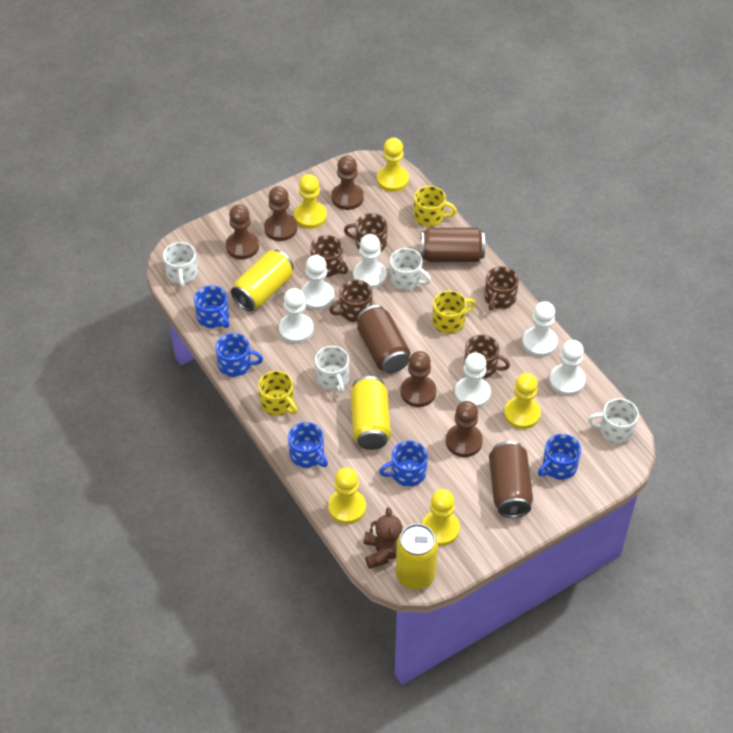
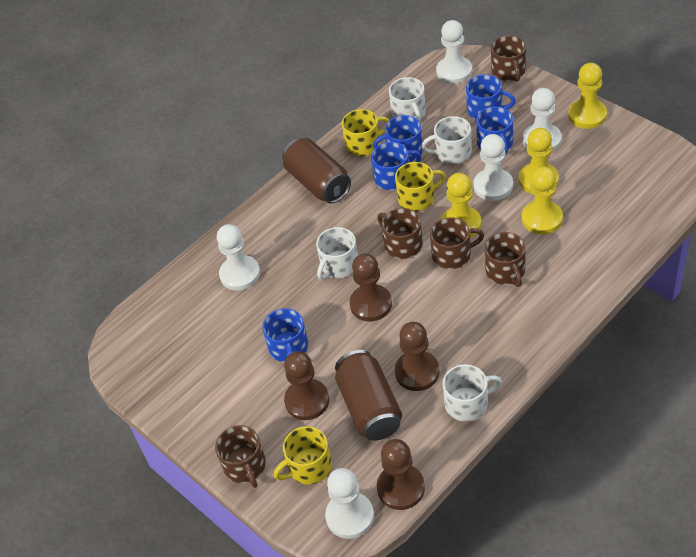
brown can: 3 -> 2
brown pawn: 5 -> 4
brown teddy bear: 1 -> 0
white pawn: 6 -> 5
yellow can: 3 -> 0
yellow pawn: 5 -> 4

